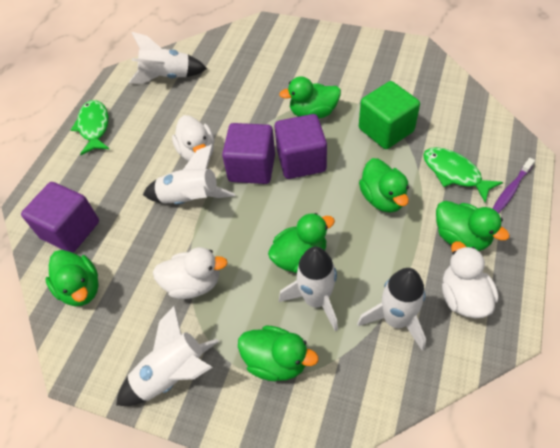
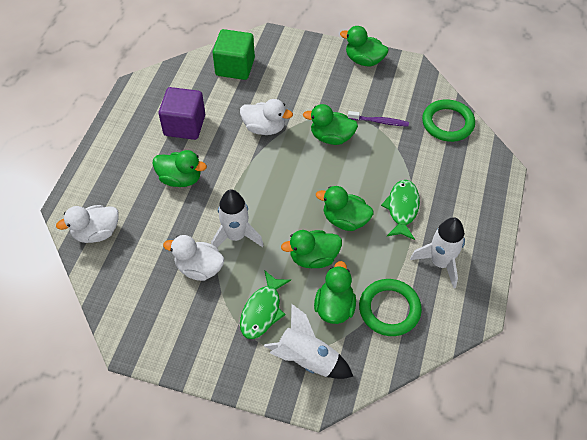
green ring: 0 -> 2
purple cube: 3 -> 1
white rocket: 5 -> 3

